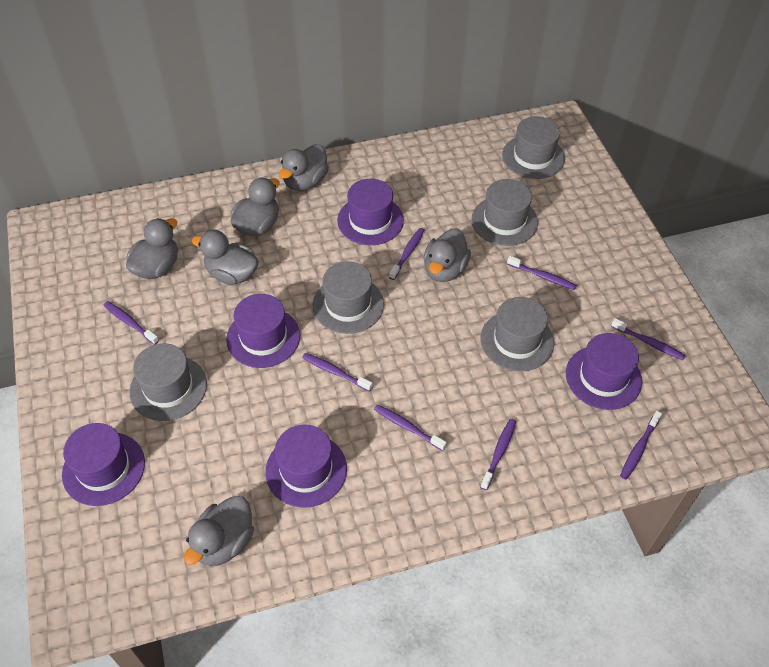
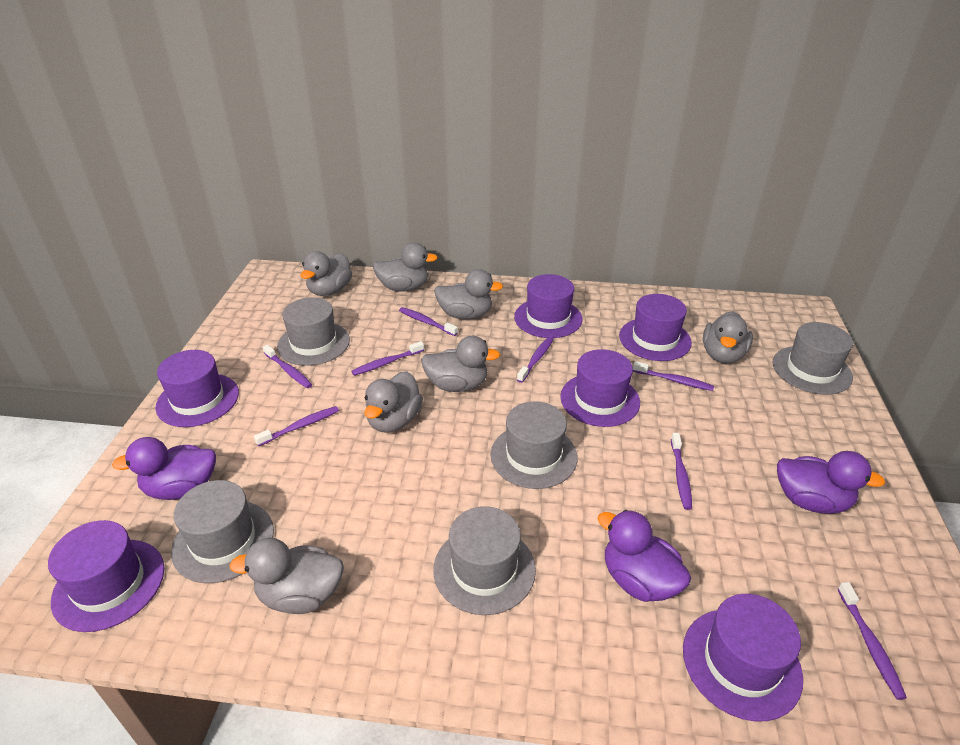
grey duck: 6 -> 7
purple duck: 0 -> 3
purple hat: 5 -> 6

